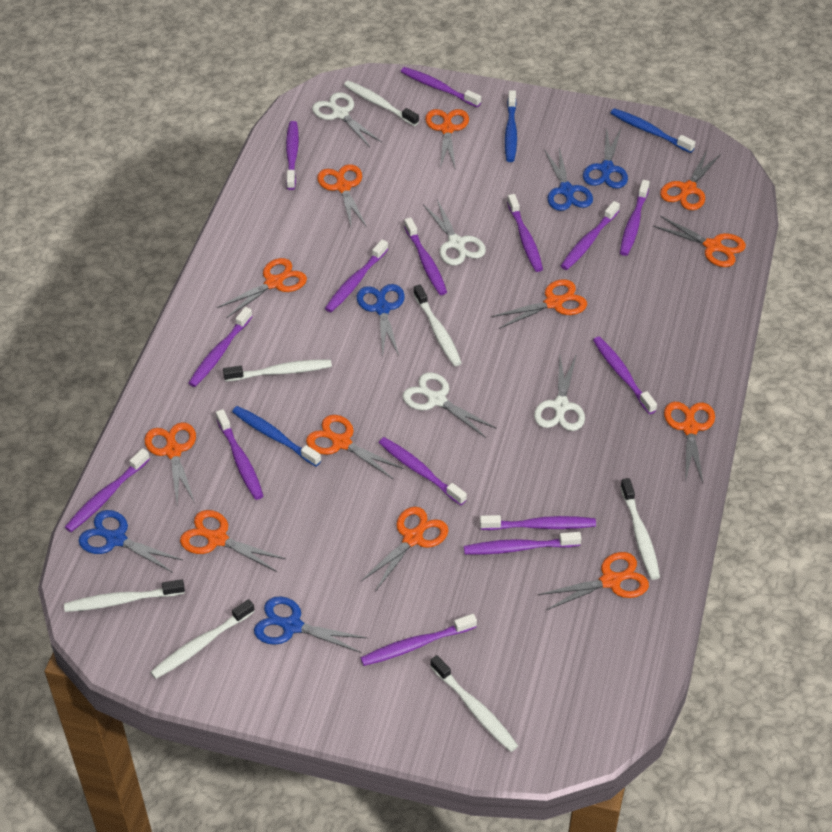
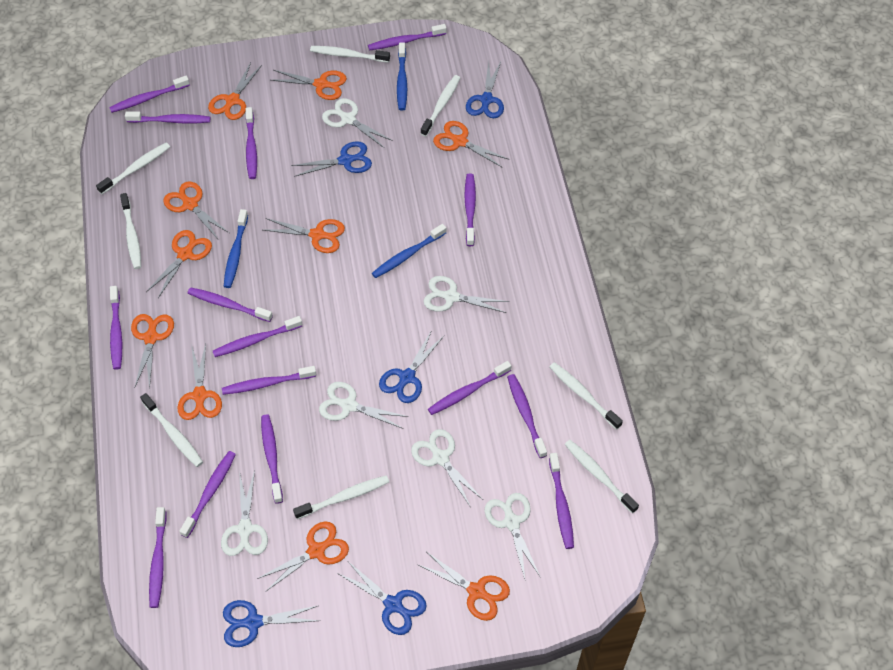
orange scissors: 12 -> 10
white scissors: 4 -> 6
white toothbrush: 7 -> 8

